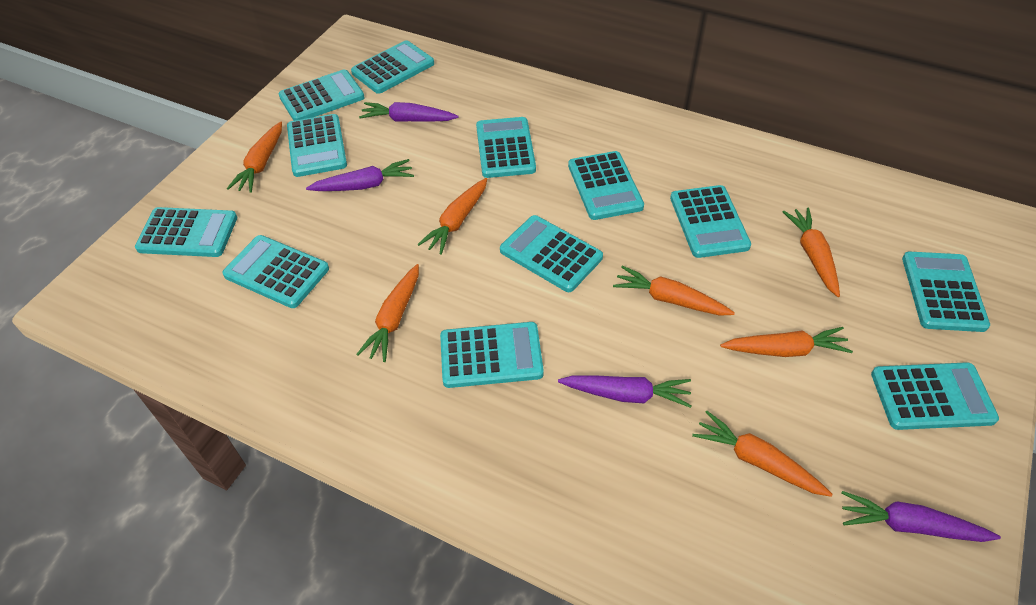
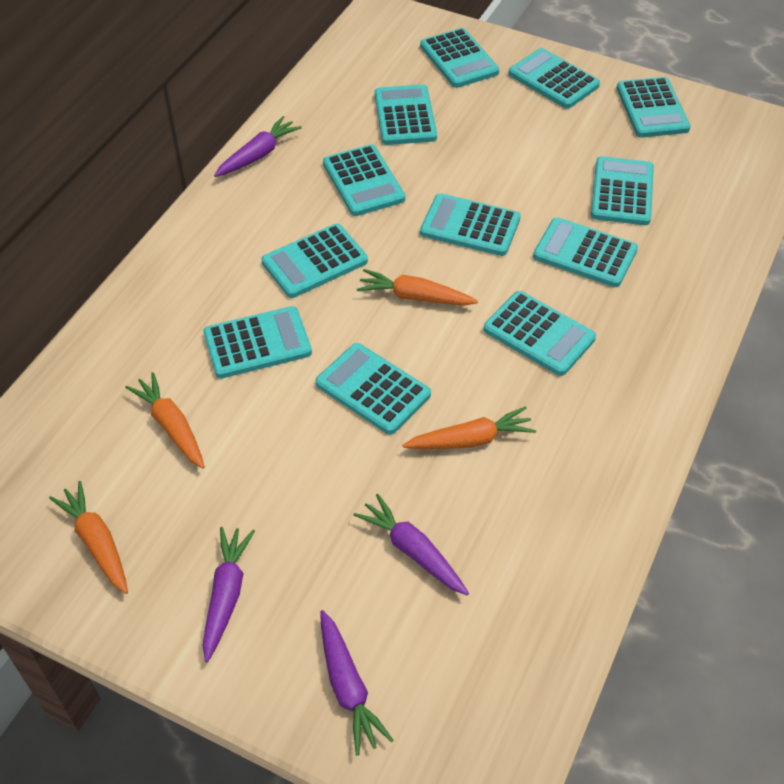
orange carrot: 7 -> 4

